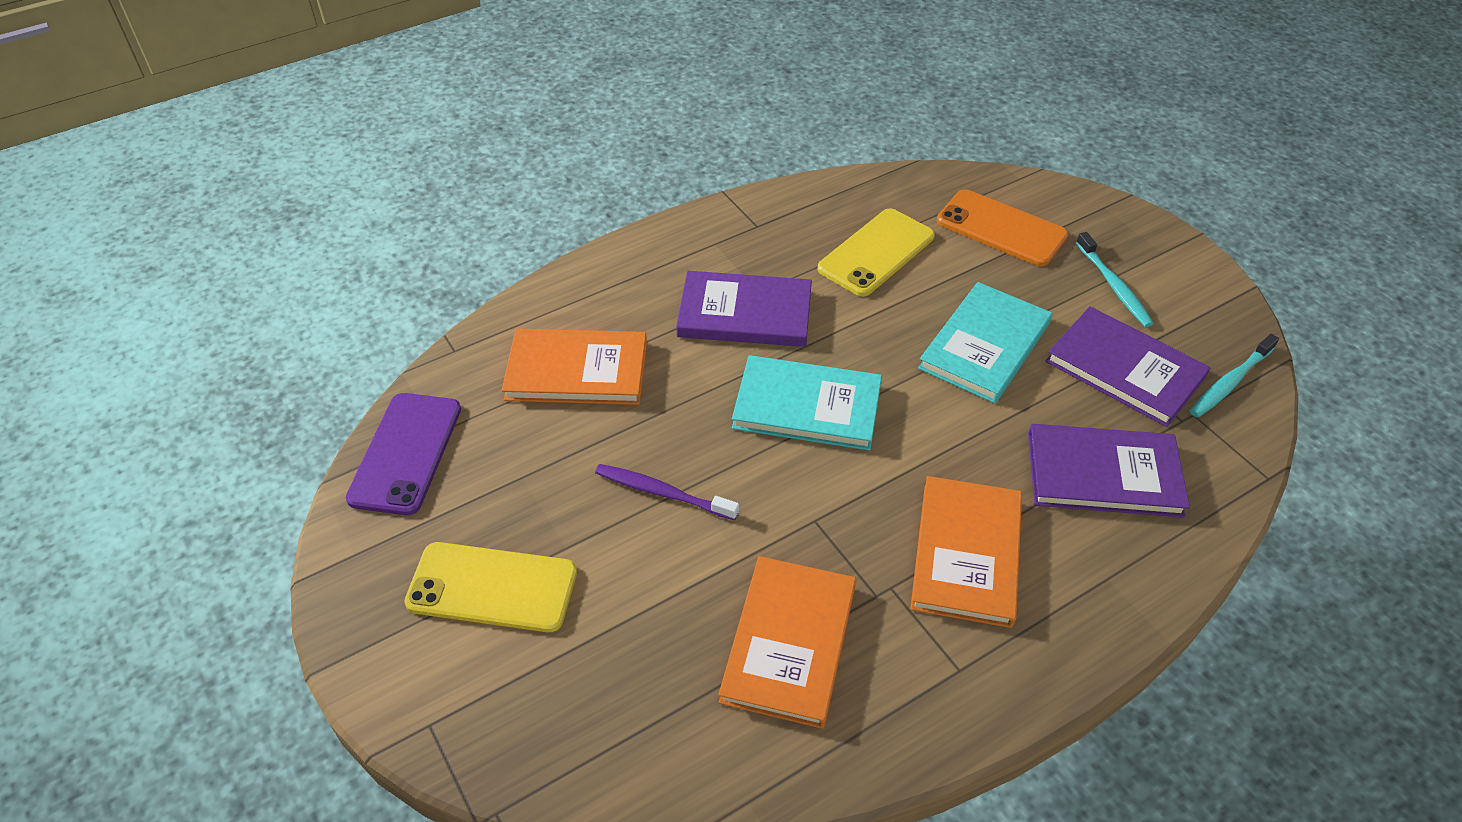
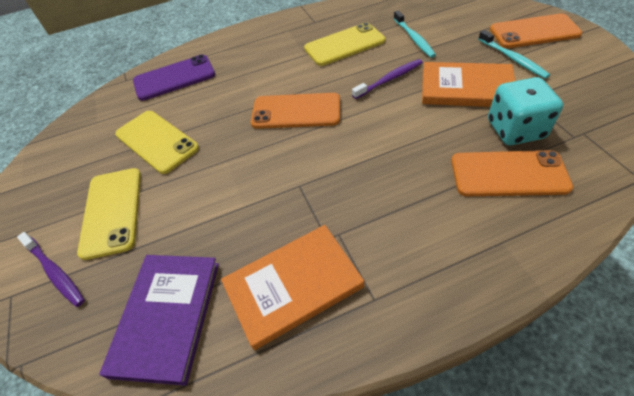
orange book: 3 -> 2
orange phone: 1 -> 3
purple book: 3 -> 1
purple toothbrush: 1 -> 2
turquoise book: 2 -> 0
turquoise dice: 0 -> 1
yellow phone: 2 -> 3

